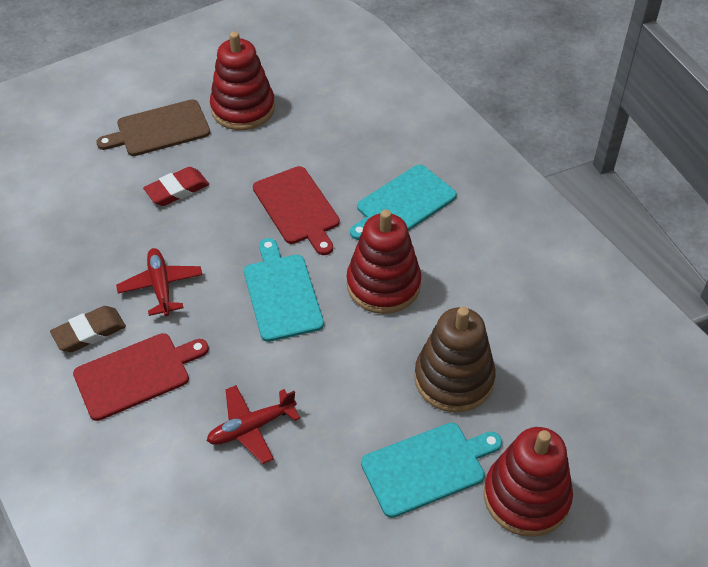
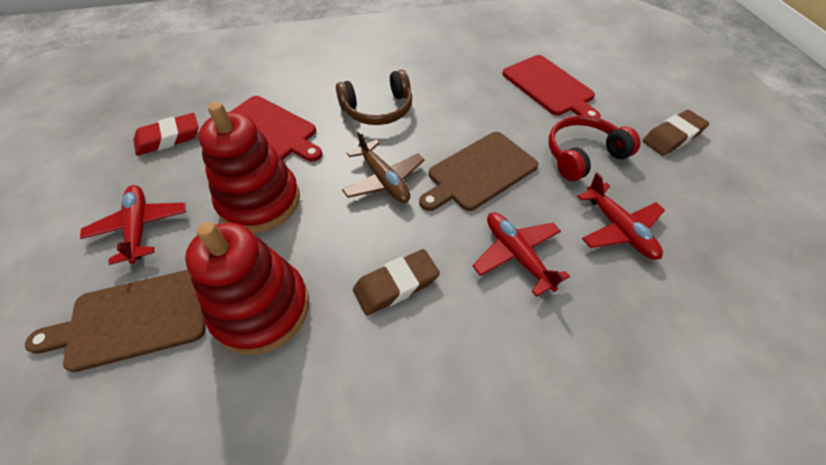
brown cutting board: 1 -> 2
brown eraser: 1 -> 2
brown headphones: 0 -> 1
brown plane: 0 -> 1
brown stacking toy: 1 -> 0
red headphones: 0 -> 1
red plane: 2 -> 3
red stacking toy: 3 -> 2
turquoise cutting board: 3 -> 0

